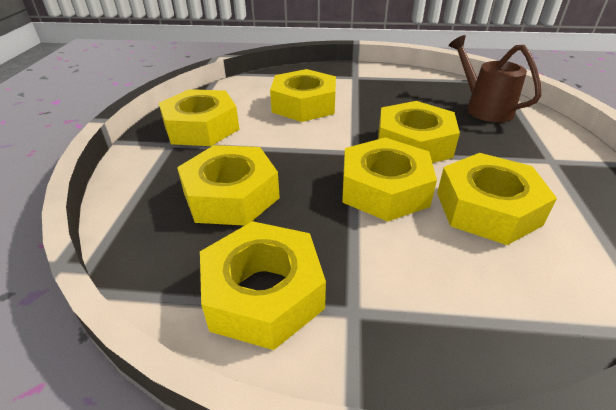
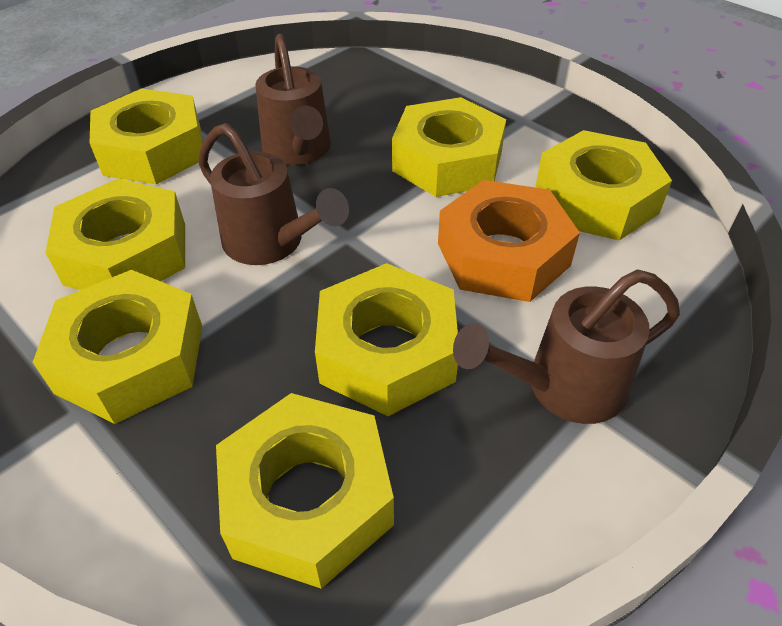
brown watering can: 1 -> 3
orange nut: 0 -> 1

